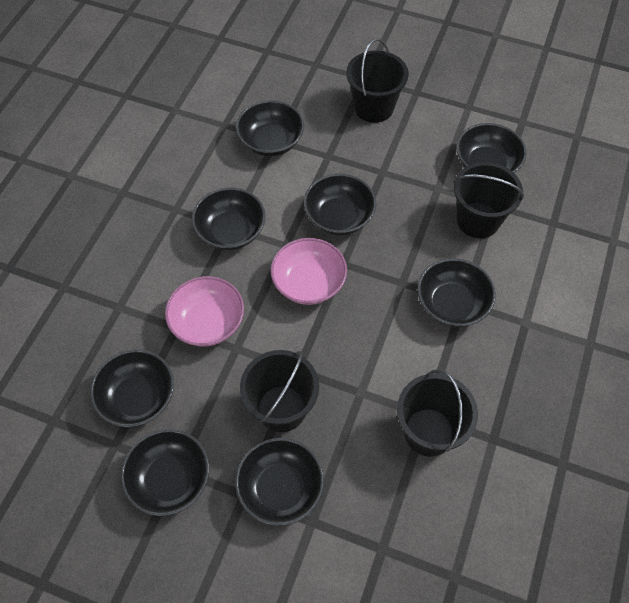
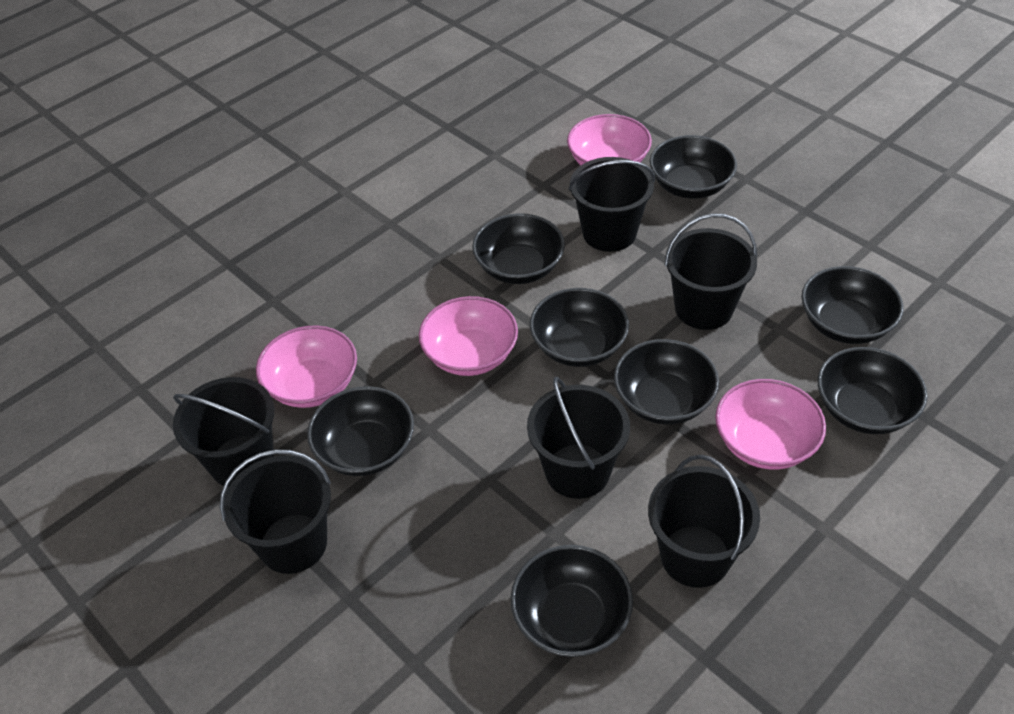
black bucket: 4 -> 6
pink bowl: 2 -> 4

